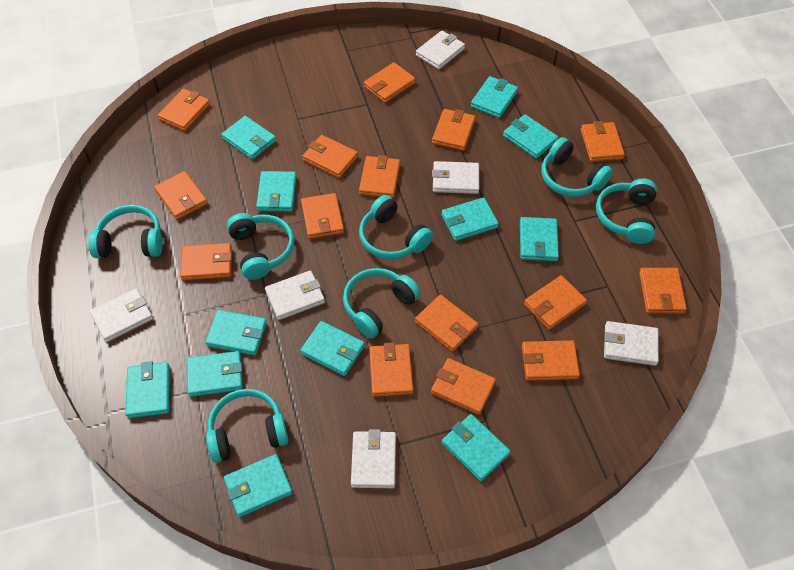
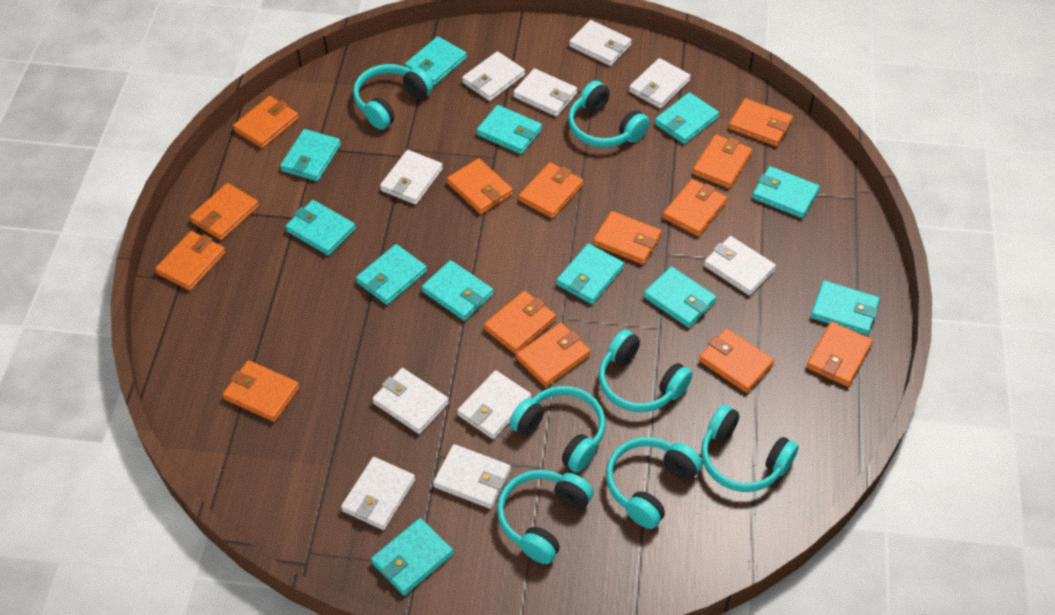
orange wallet: 15 -> 14
white wallet: 6 -> 10

